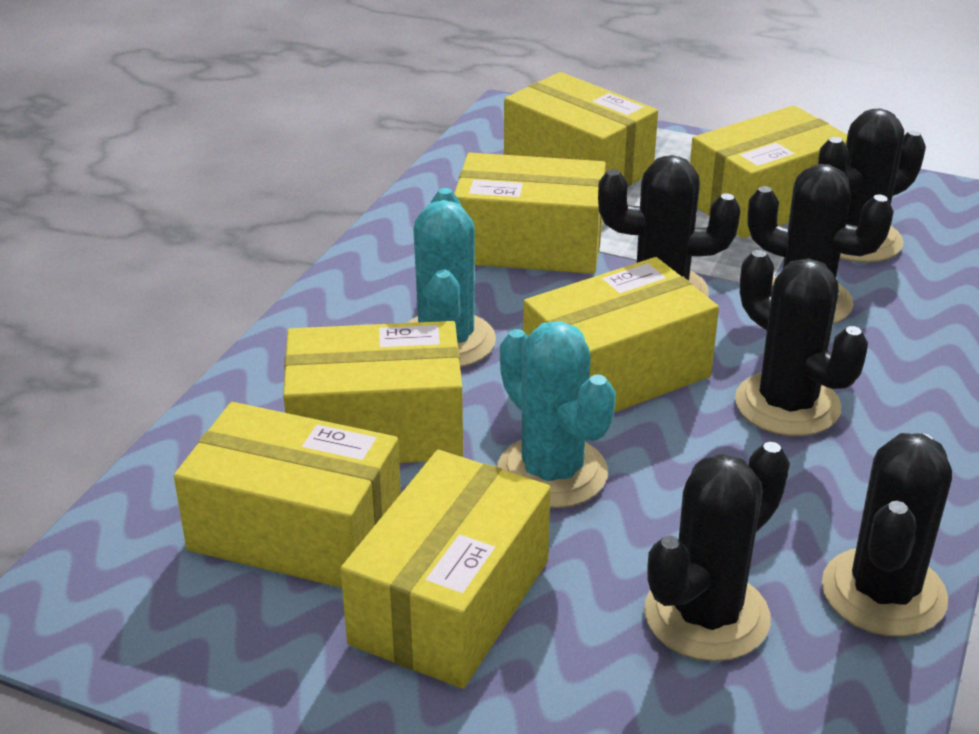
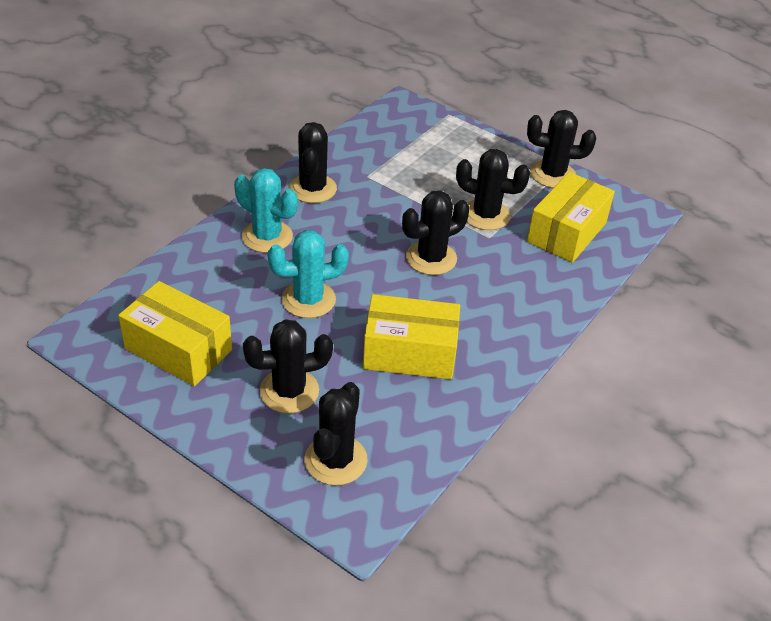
yellow box: 7 -> 3

